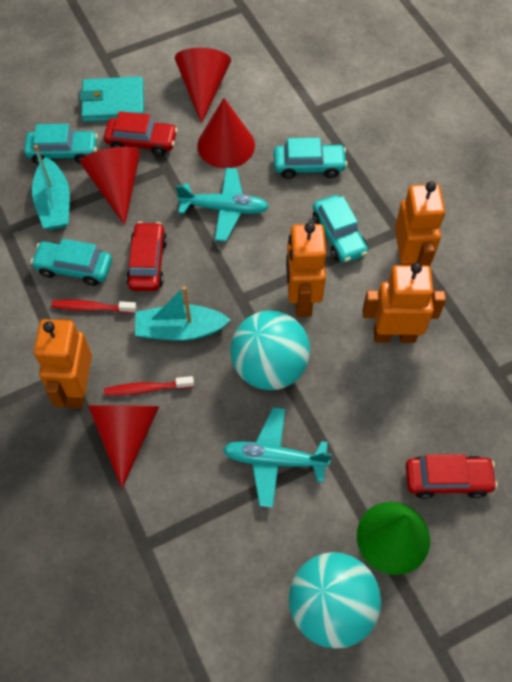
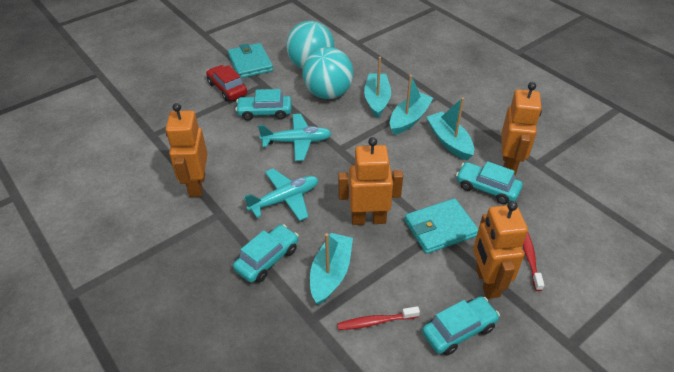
green cone: 1 -> 0
red car: 3 -> 1
red cone: 4 -> 0
turquoise boat: 2 -> 4
turquoise wallet: 1 -> 2

